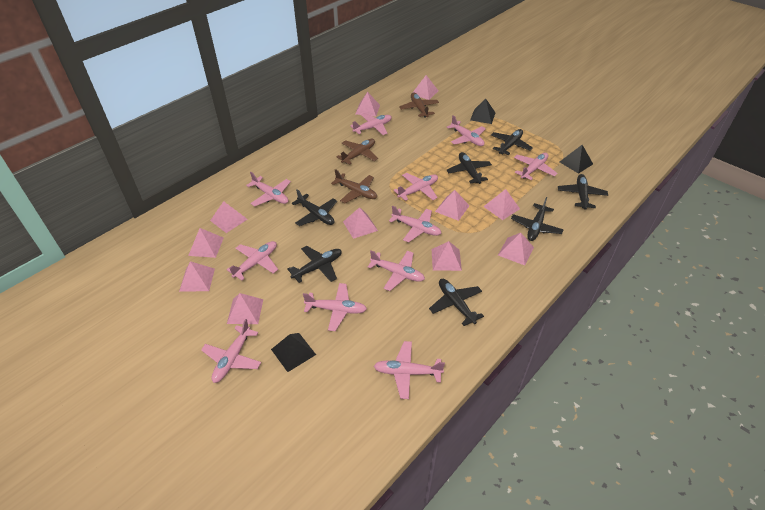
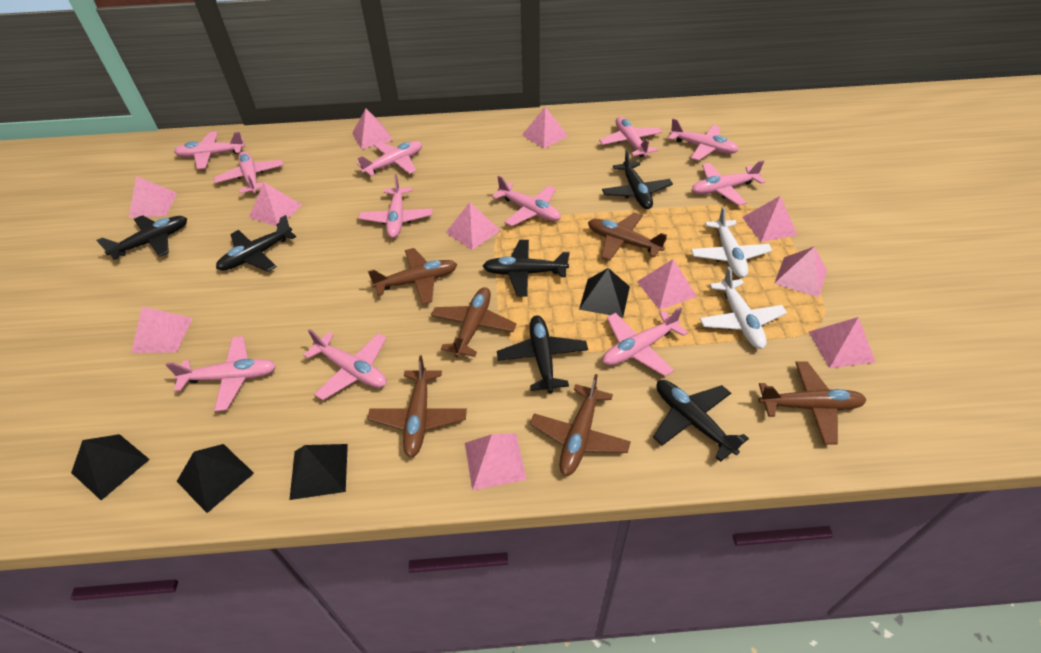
black plane: 7 -> 6
black pyramid: 3 -> 4
brown plane: 3 -> 6
white plane: 0 -> 2

